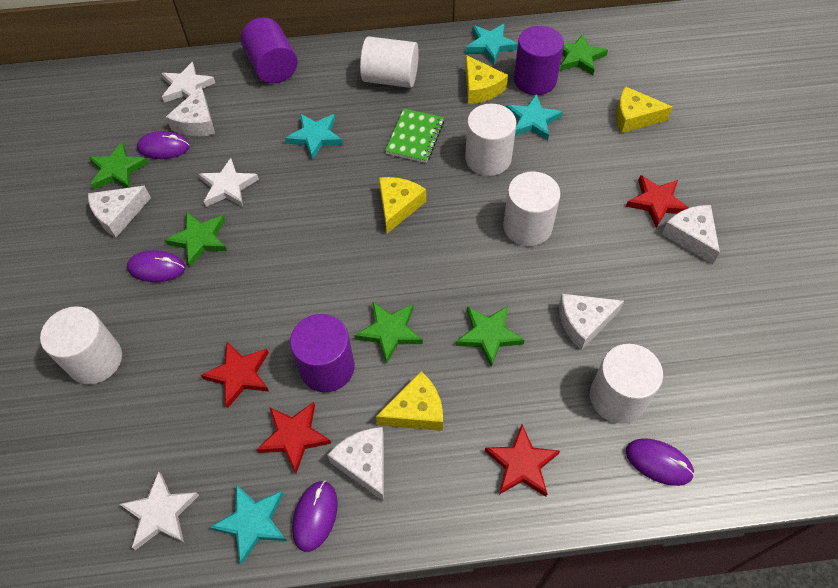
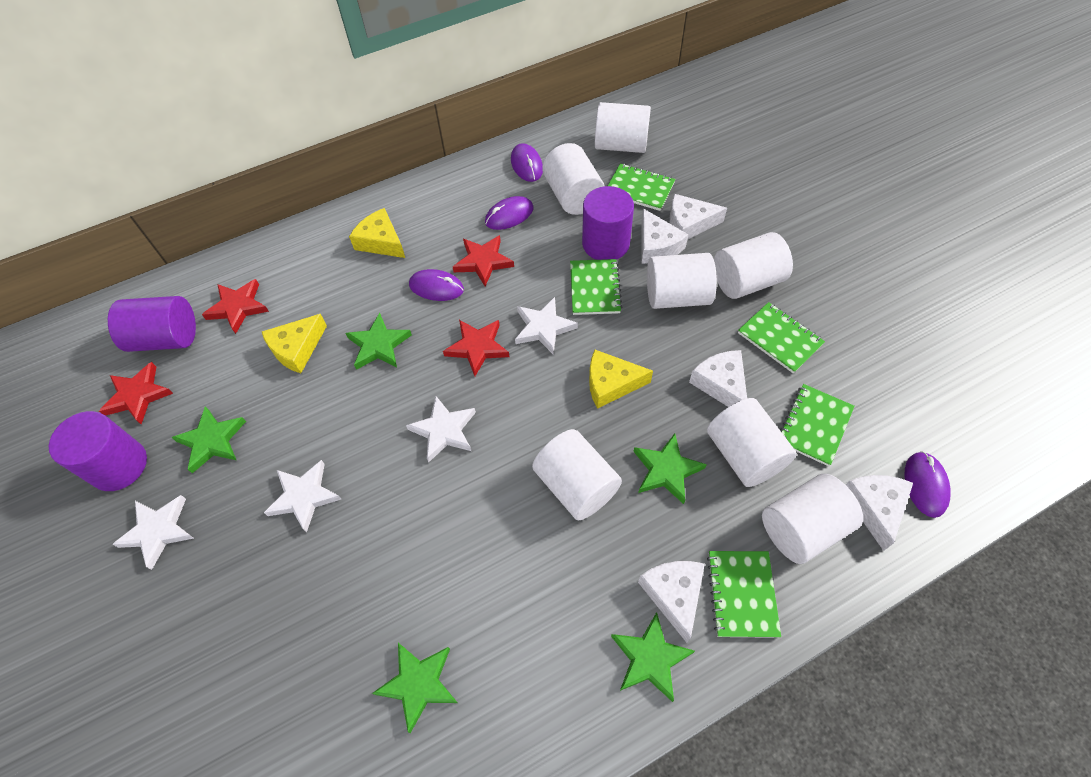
green notebook: 1 -> 5
turquoise star: 4 -> 0
white cylinder: 5 -> 7
white star: 3 -> 4
yellow cheese: 4 -> 3

